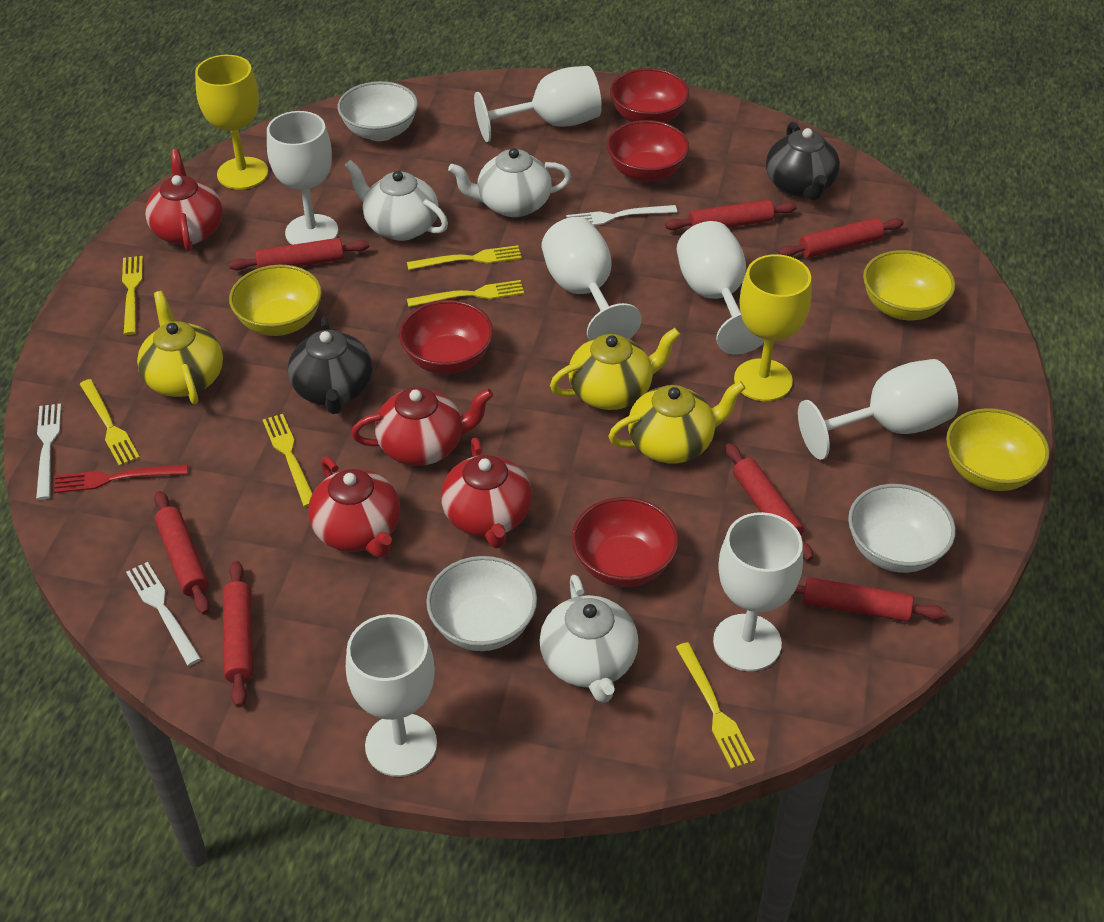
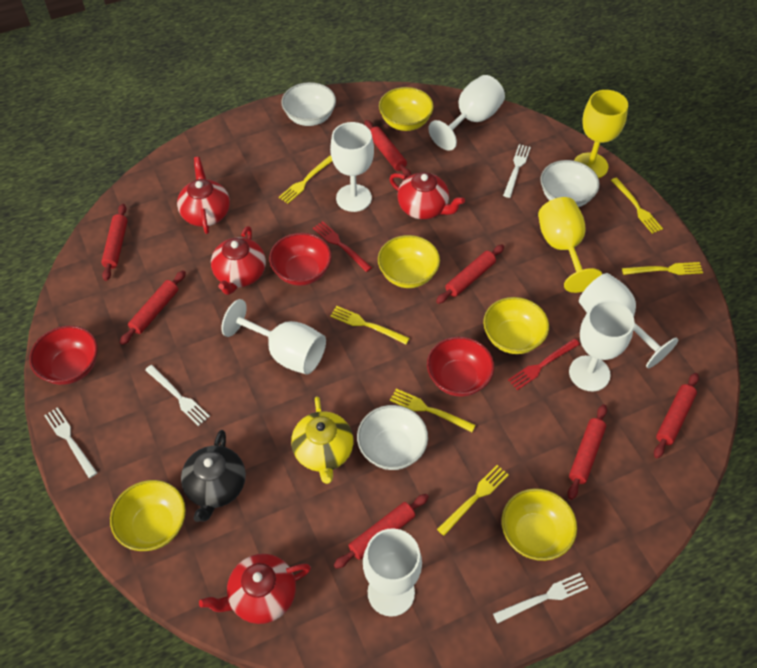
black teapot: 2 -> 1
red bowl: 4 -> 3
red fork: 1 -> 2
white fork: 3 -> 4
white goblet: 7 -> 6
white teapot: 3 -> 0
yellow bowl: 3 -> 5
yellow teapot: 3 -> 1

